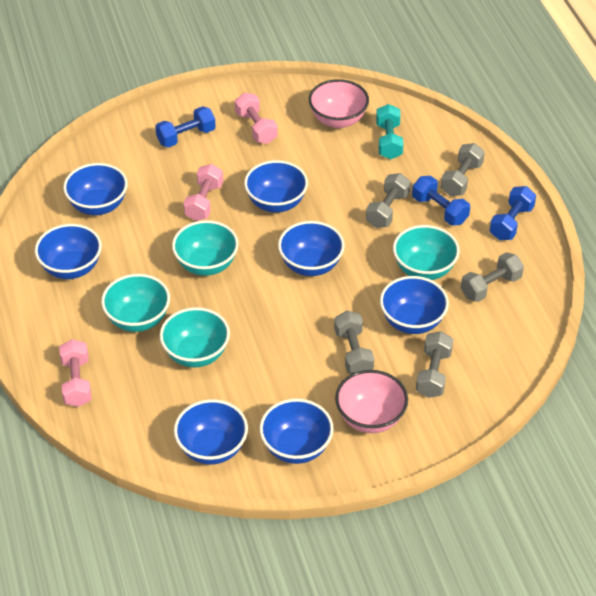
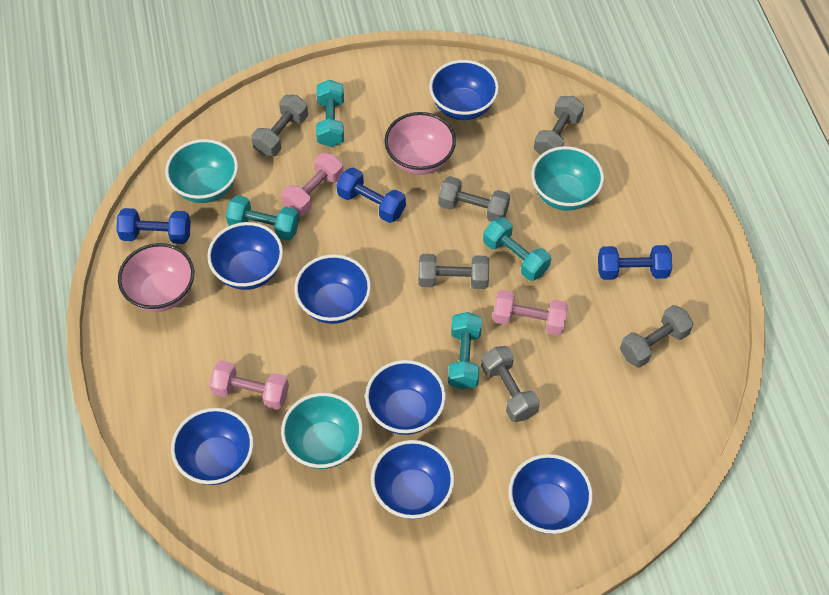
grey dumbbell: 5 -> 6
turquoise bowl: 4 -> 3
turquoise dumbbell: 1 -> 4

